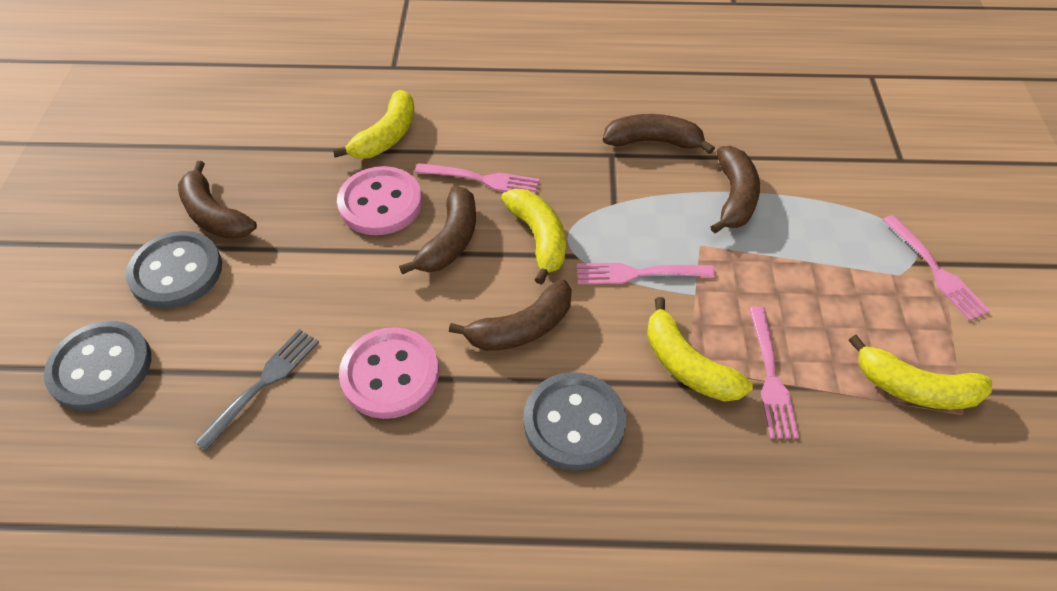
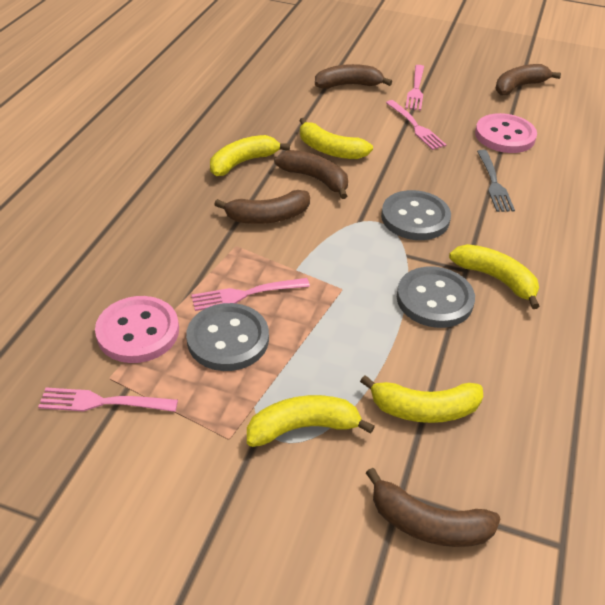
yellow banana: 4 -> 5

